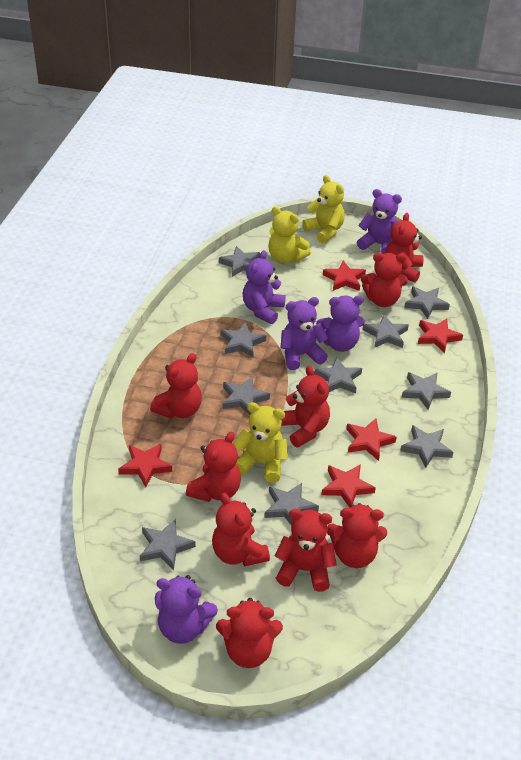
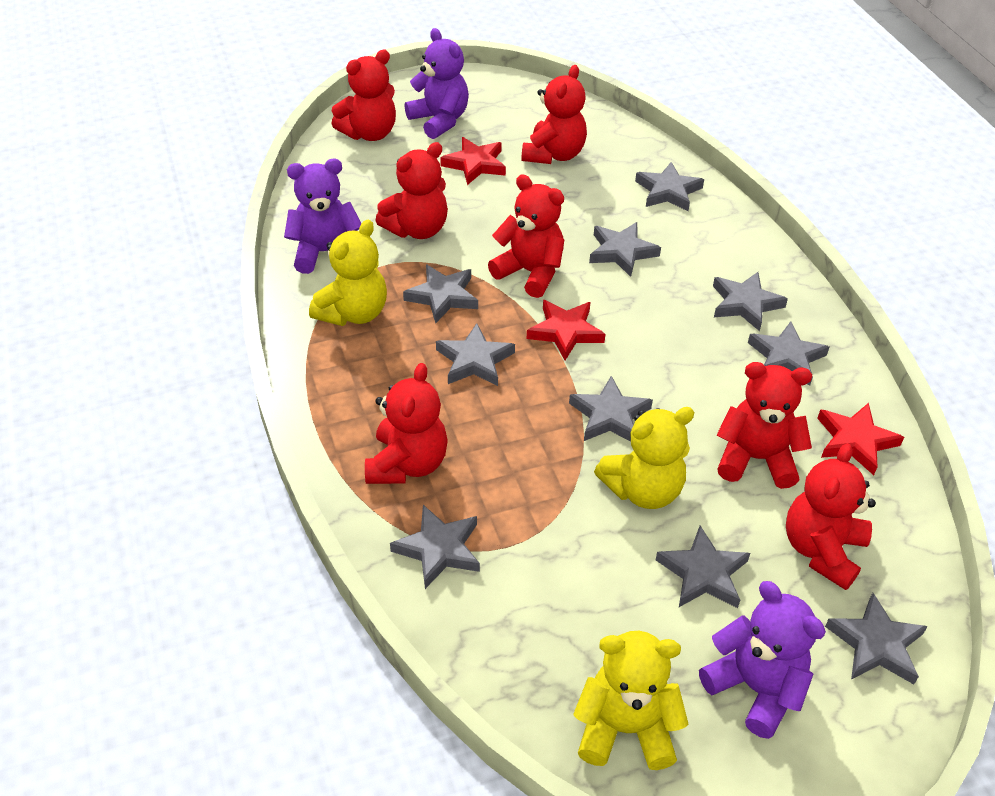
purple teddy bear: 5 -> 3
red star: 5 -> 3
red teddy bear: 9 -> 7

